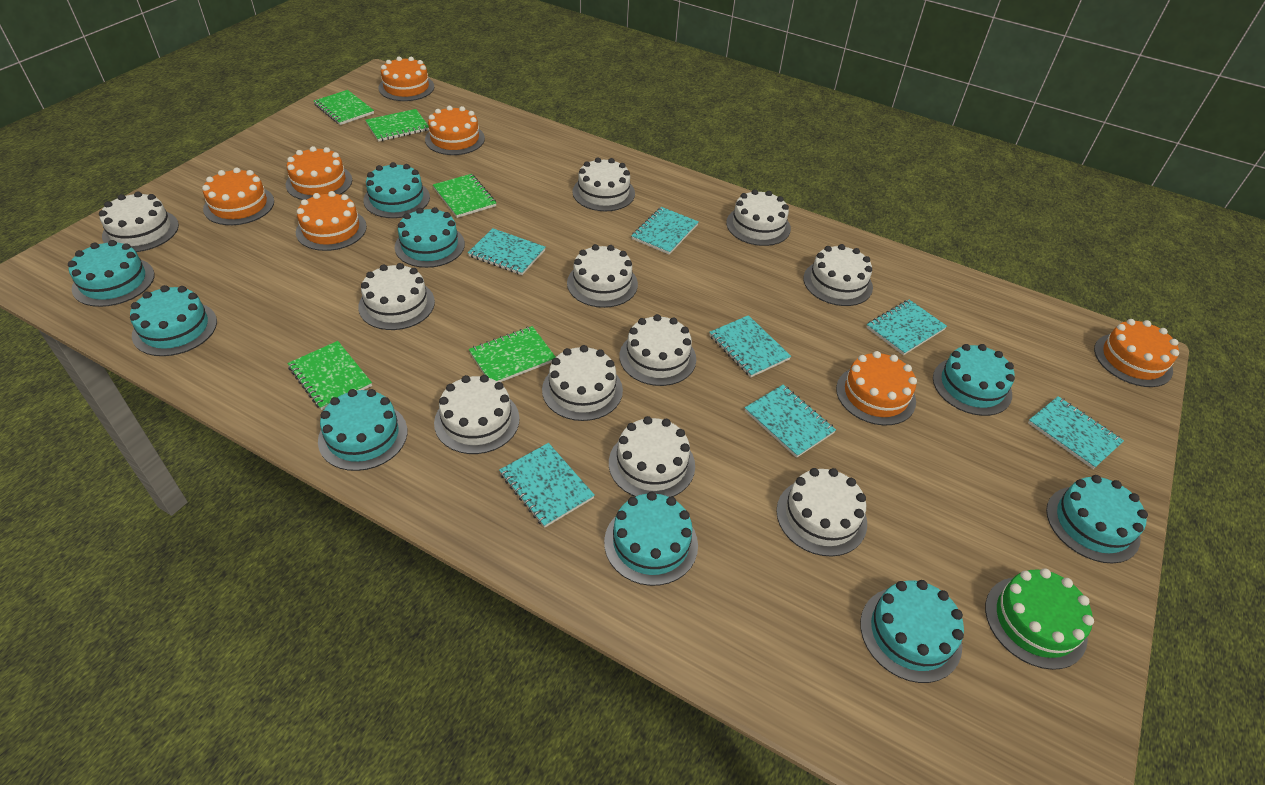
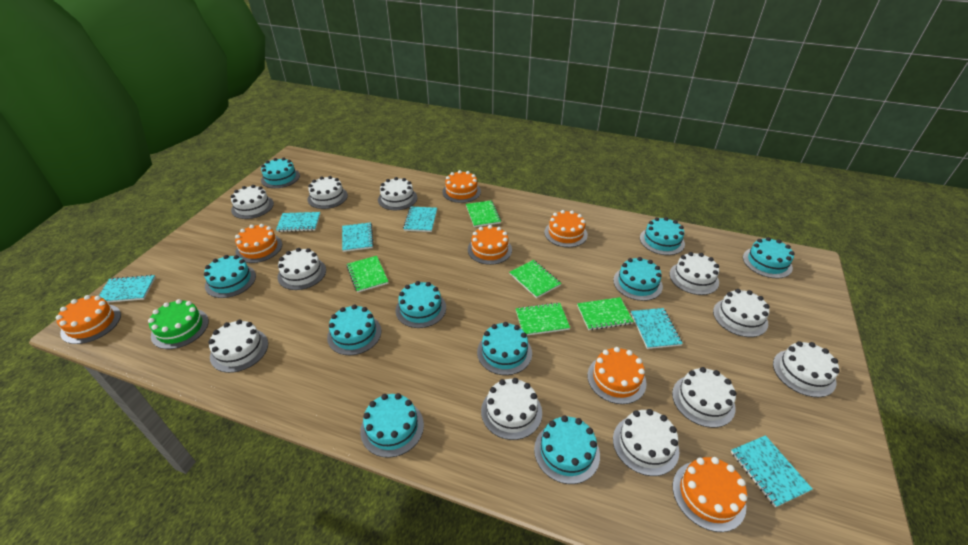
turquoise cake: 9 -> 10
turquoise notebook: 7 -> 6

